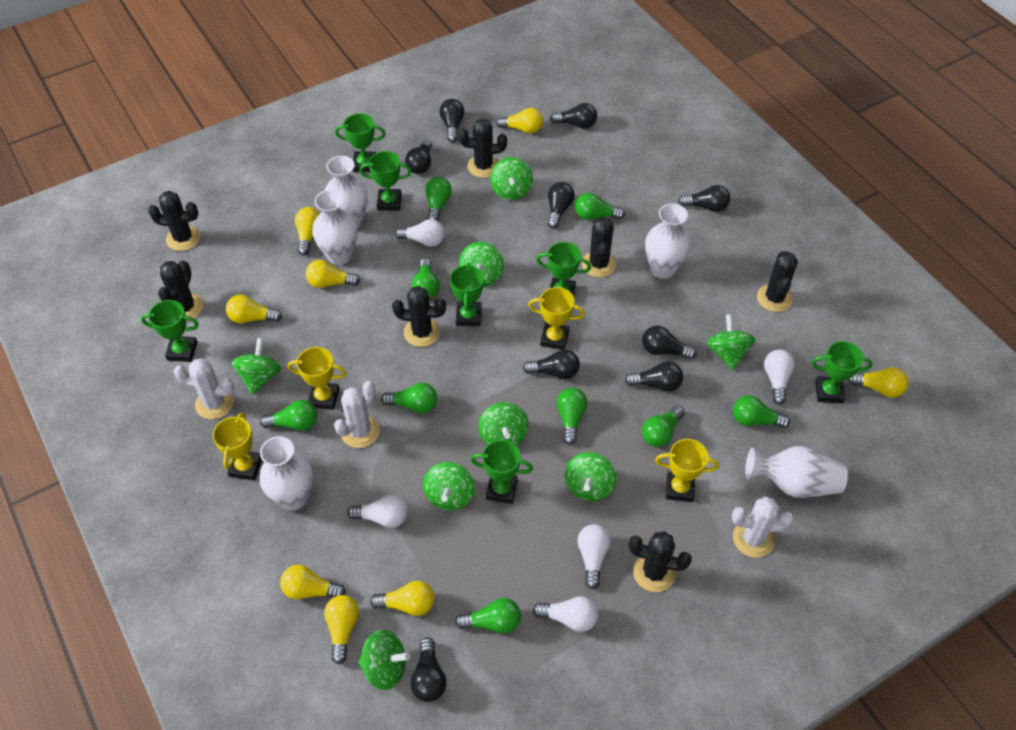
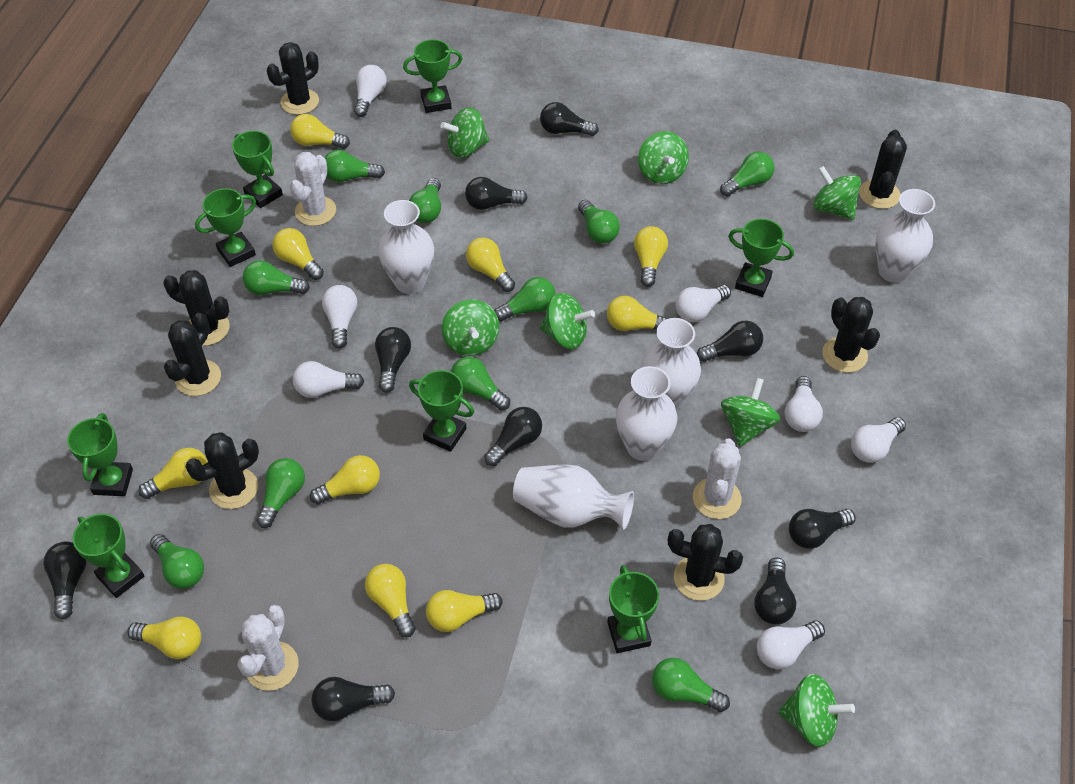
green light bulb: 9 -> 10
green spinning top: 8 -> 7
green trophy: 7 -> 8
white light bulb: 5 -> 7
yellow light bulb: 8 -> 10
yellow trophy: 4 -> 0

